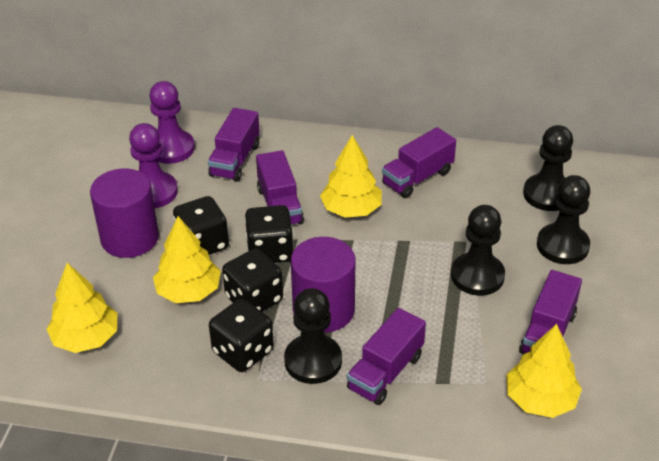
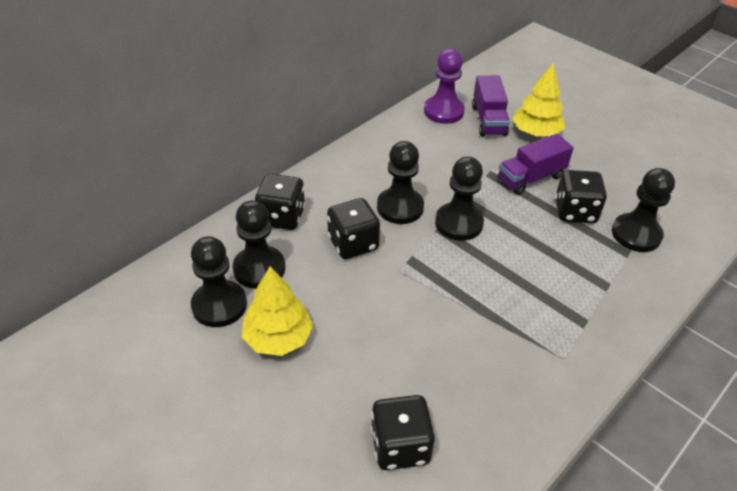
black pawn: 4 -> 5
purple cylinder: 2 -> 0
purple pawn: 2 -> 1
purple truck: 5 -> 2
yellow tree: 4 -> 2

